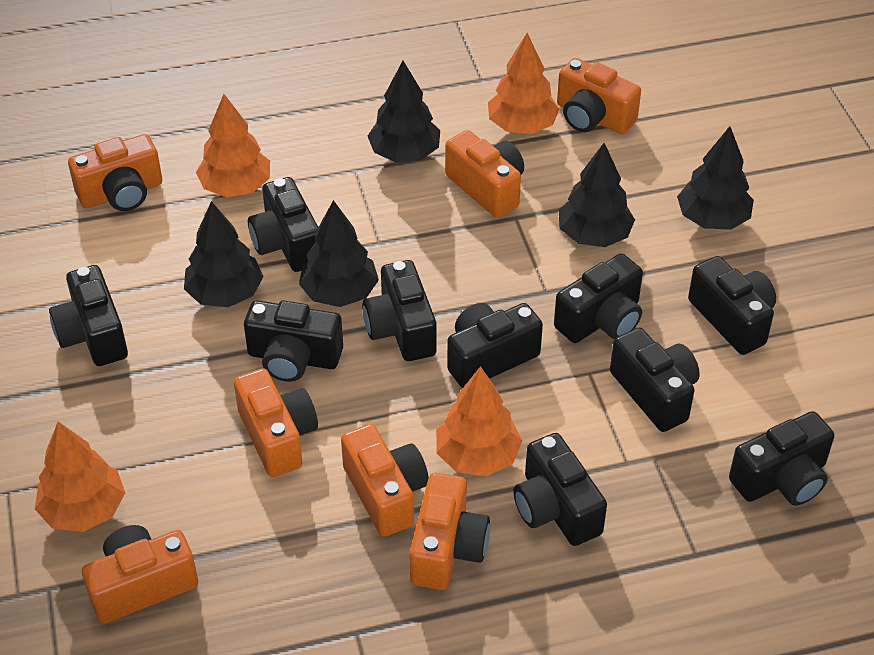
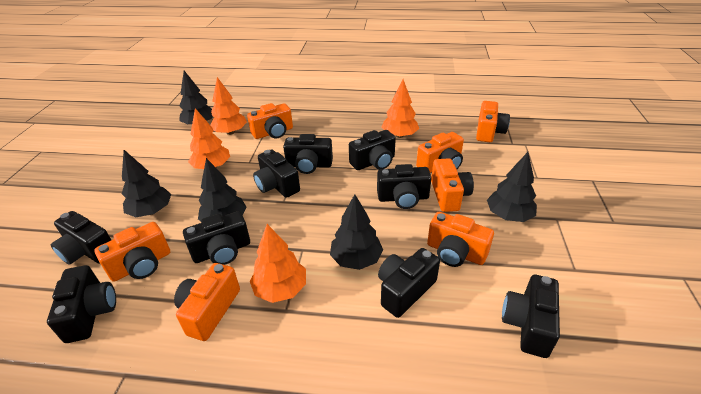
black camera: 10 -> 9

